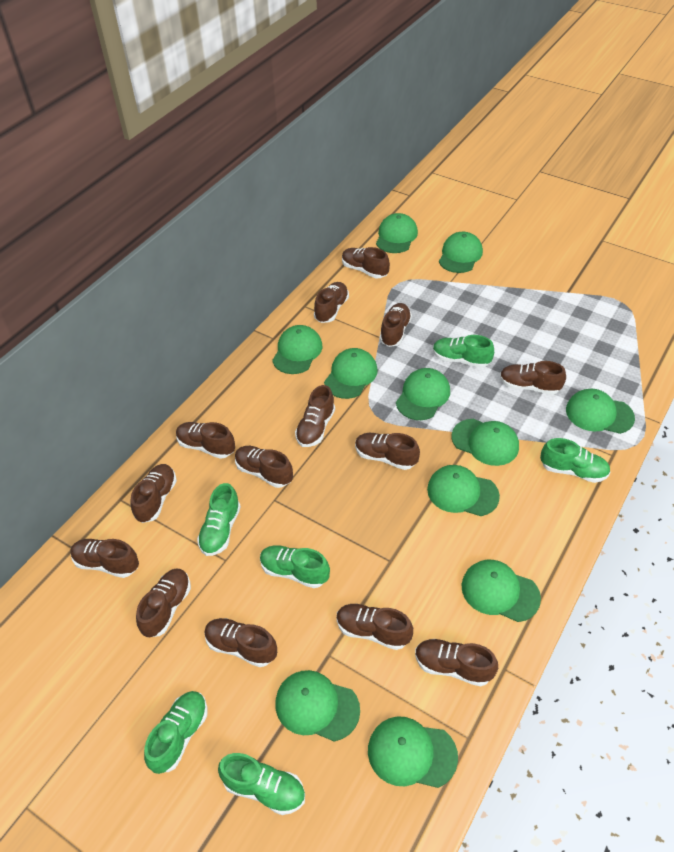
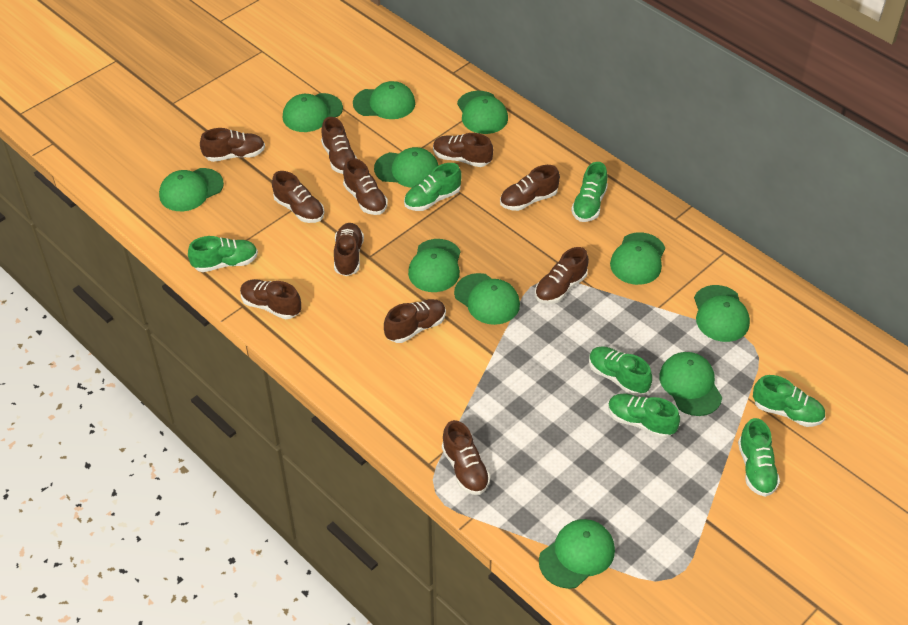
brown shoe: 14 -> 11
green shoe: 6 -> 7

